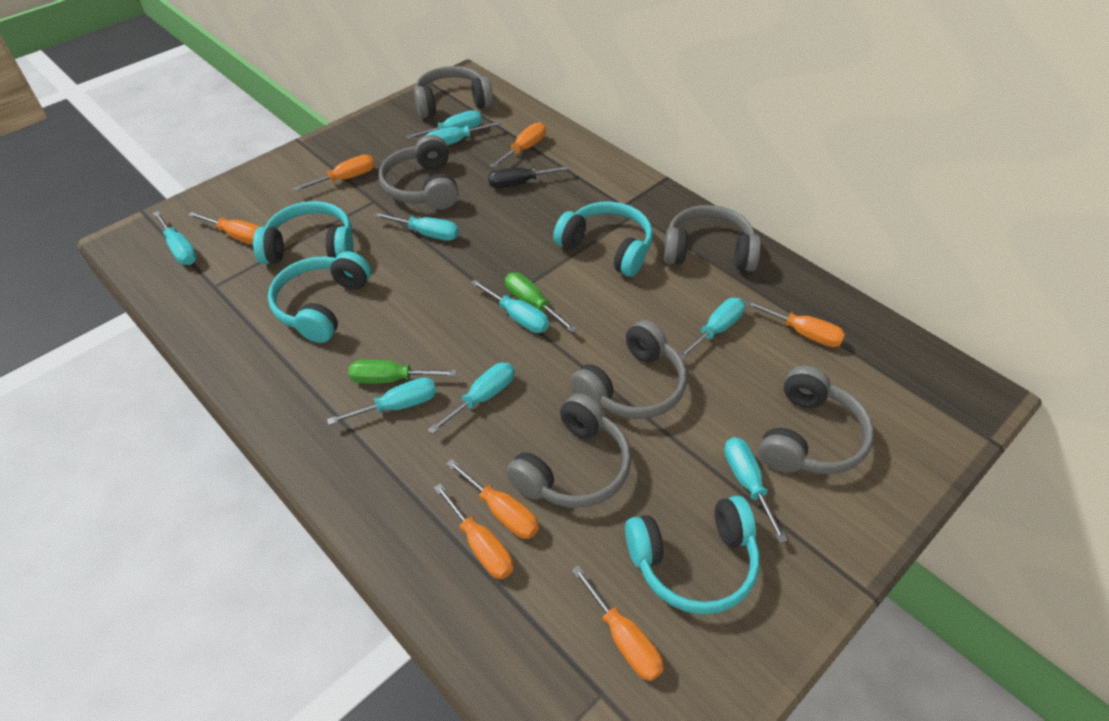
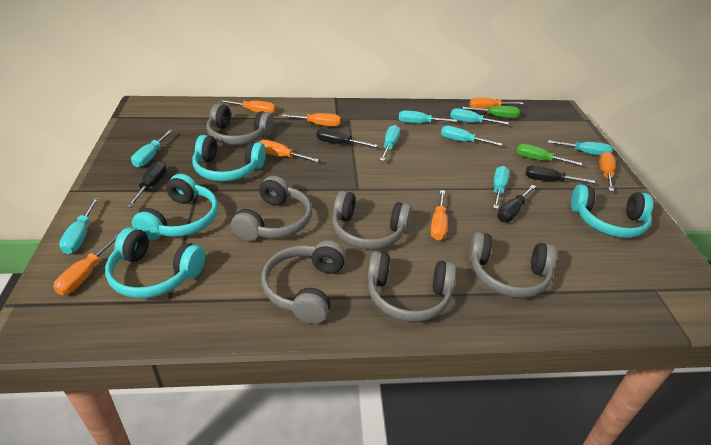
black screwdriver: 1 -> 4
turquoise screwdriver: 9 -> 8

